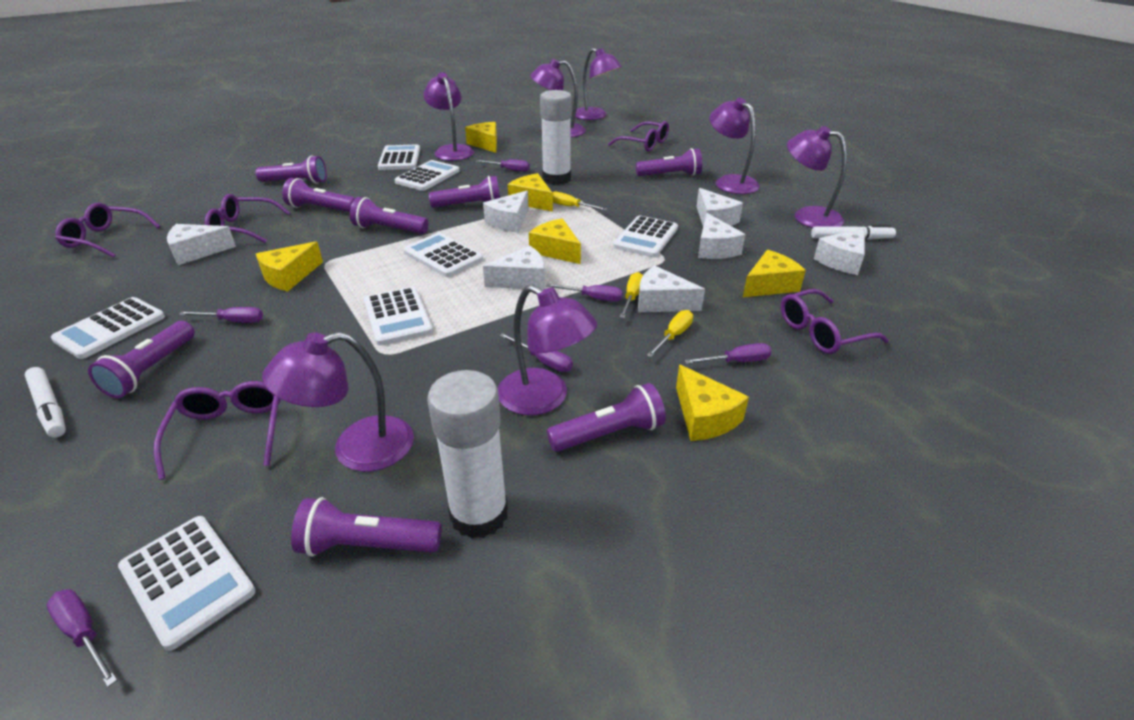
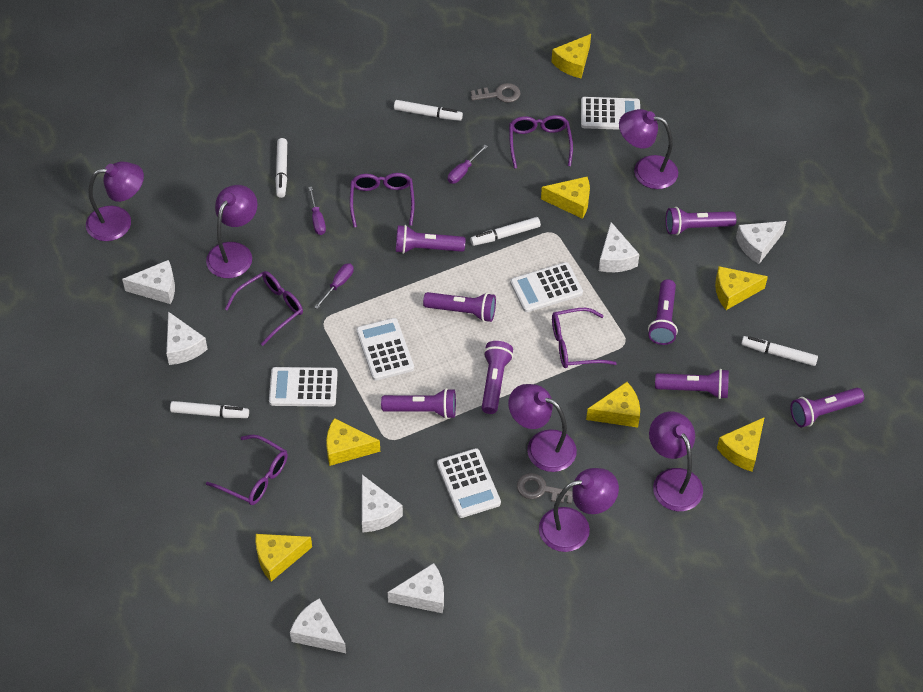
grey key: 0 -> 2
purple lamp: 7 -> 6
purple screwdriver: 6 -> 3
white calculator: 7 -> 5
white glue stick: 2 -> 0
white marker: 2 -> 5
yellow cheese: 6 -> 7
yellow screwdriver: 3 -> 0

